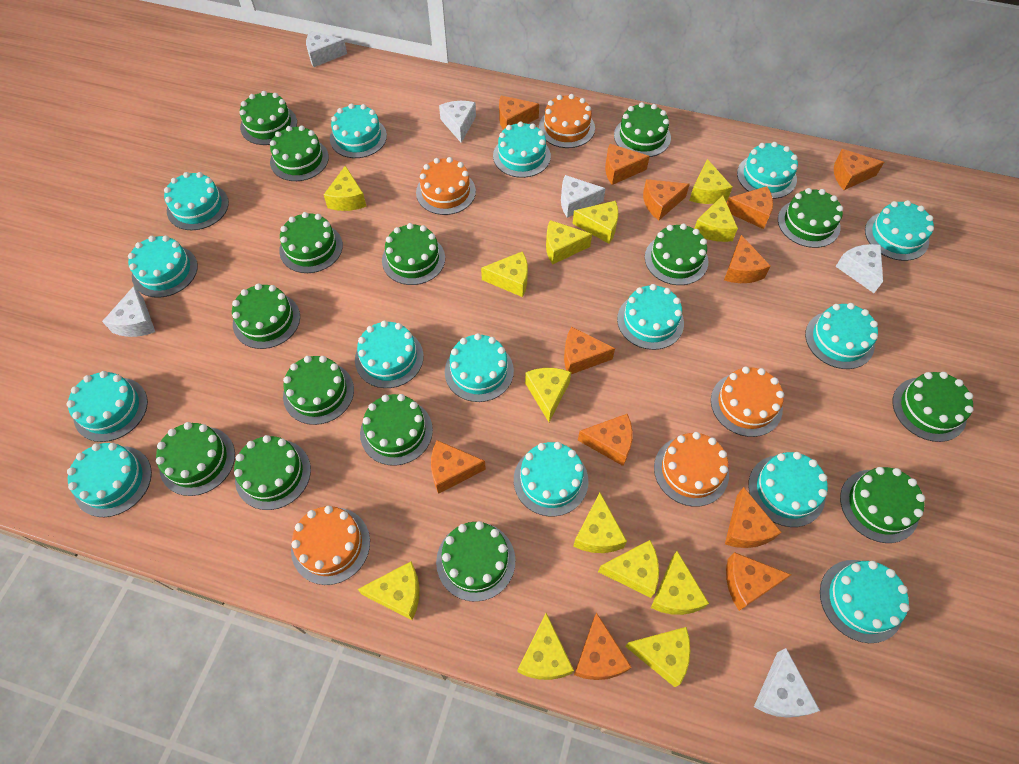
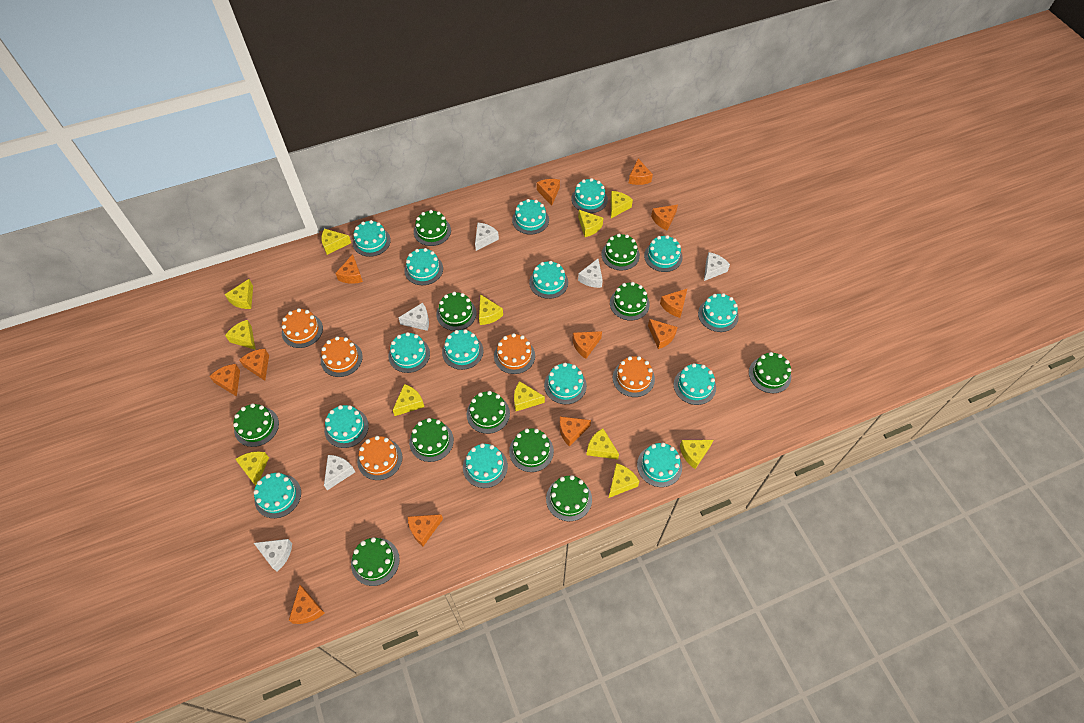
green cake: 15 -> 11
yellow cheese: 13 -> 12

